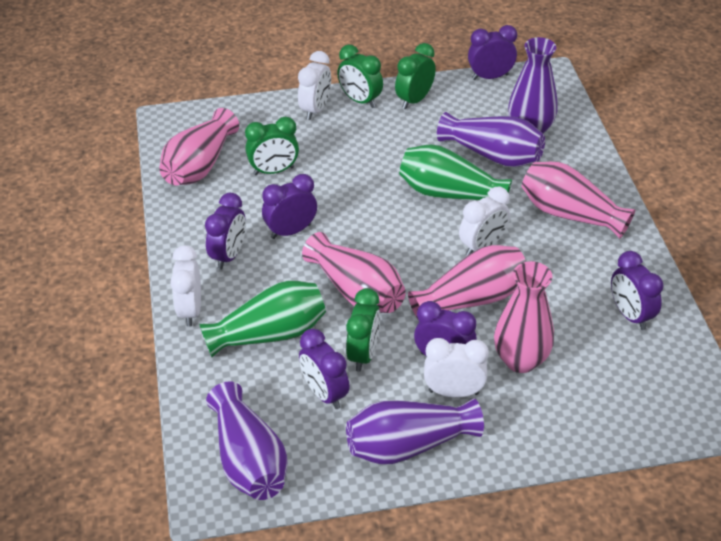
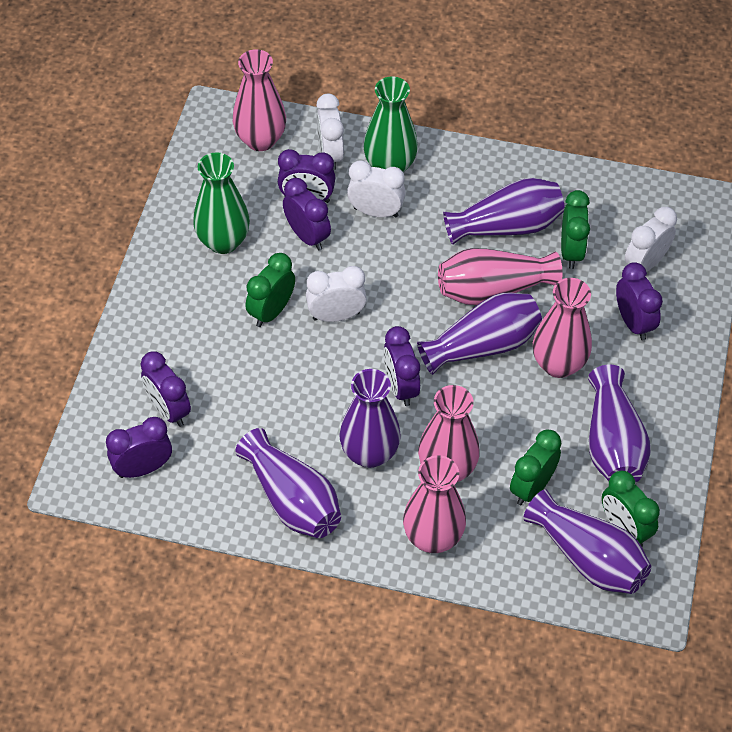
purple vase: 4 -> 6

